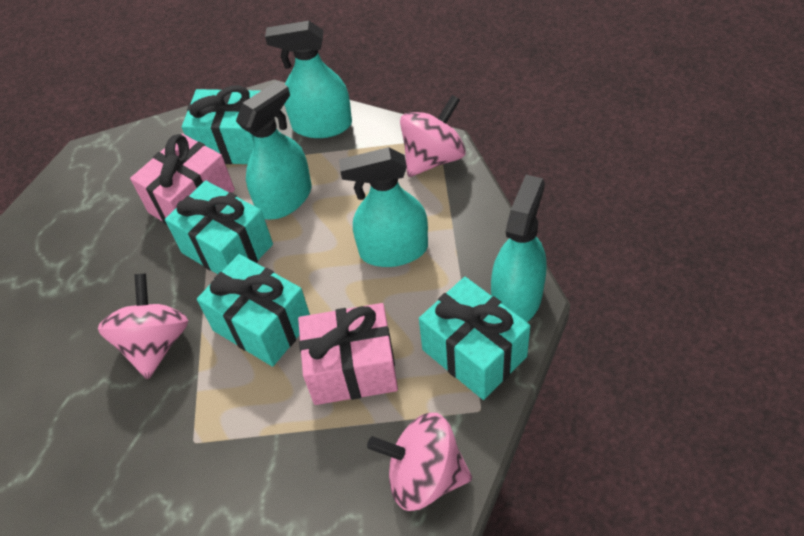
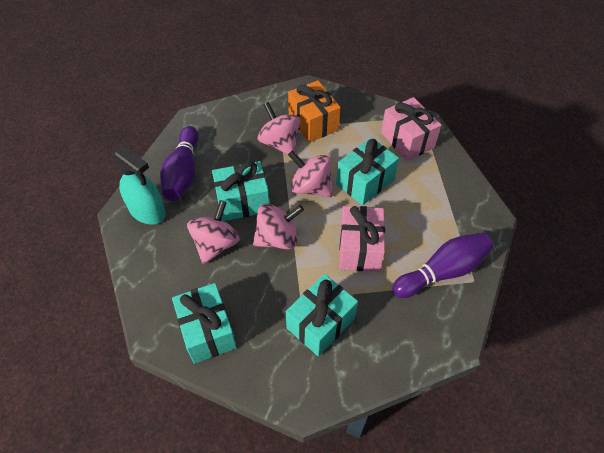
orange gift: 0 -> 1
pink spinning top: 3 -> 4
purple bowling pin: 0 -> 2
turquoise spray bottle: 4 -> 1

